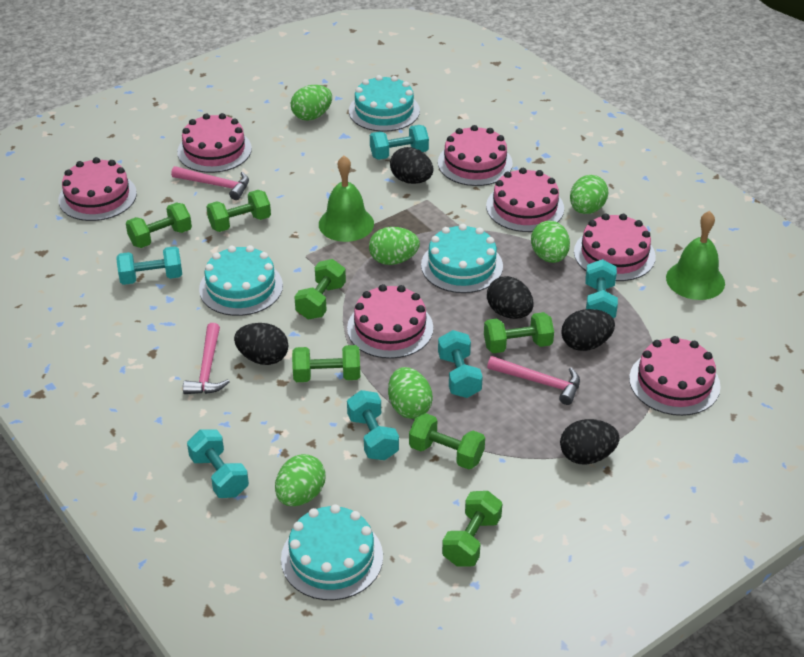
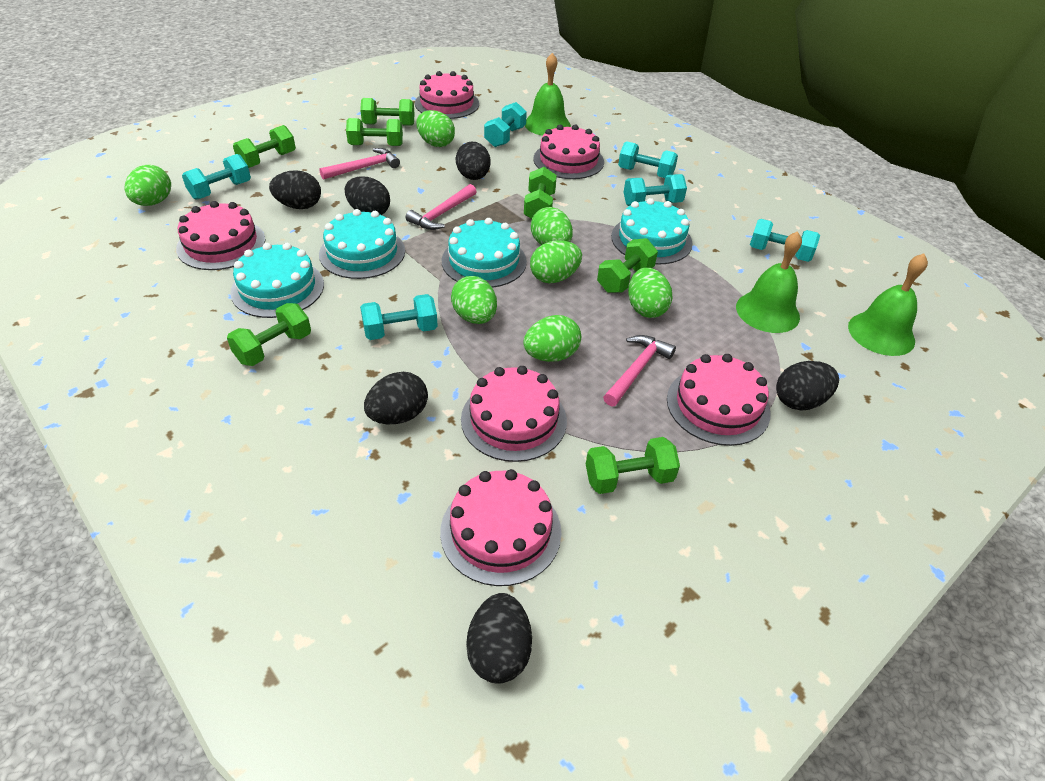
black egg: 5 -> 6
green bell: 2 -> 3
green egg: 6 -> 7
pink cake: 7 -> 6

